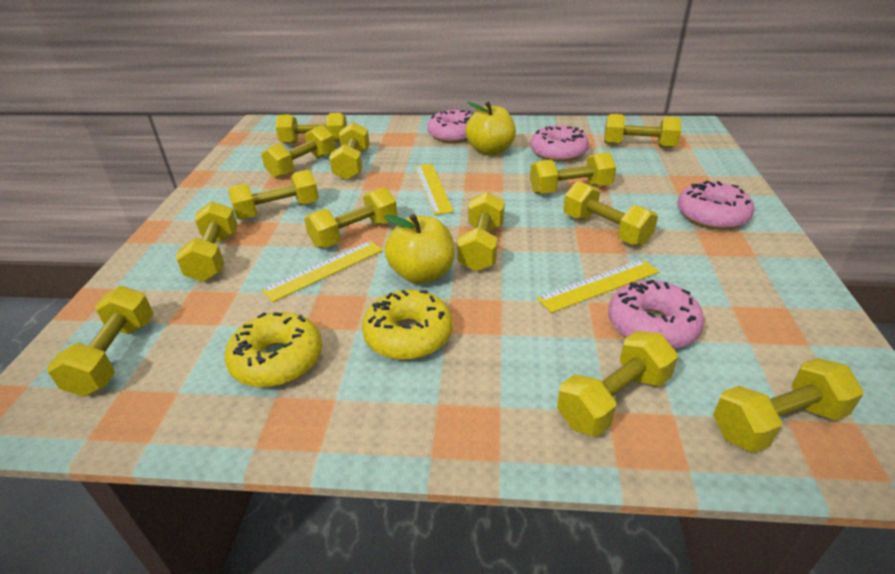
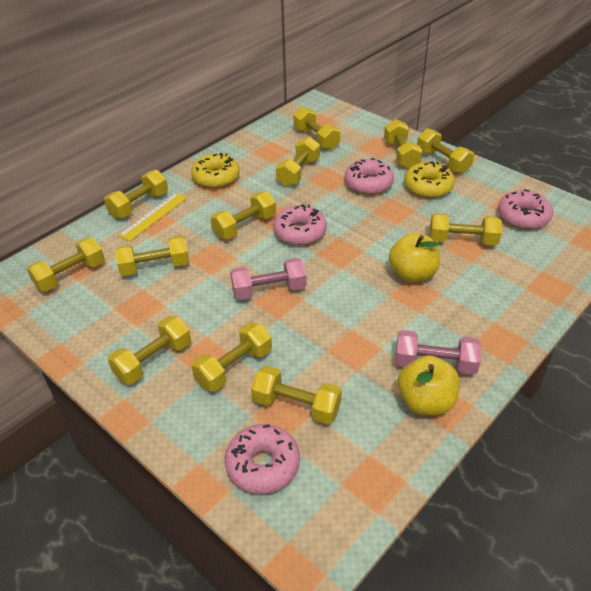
pink dumbbell: 0 -> 2
yellow dumbbell: 13 -> 12
yellow ruler: 3 -> 1

